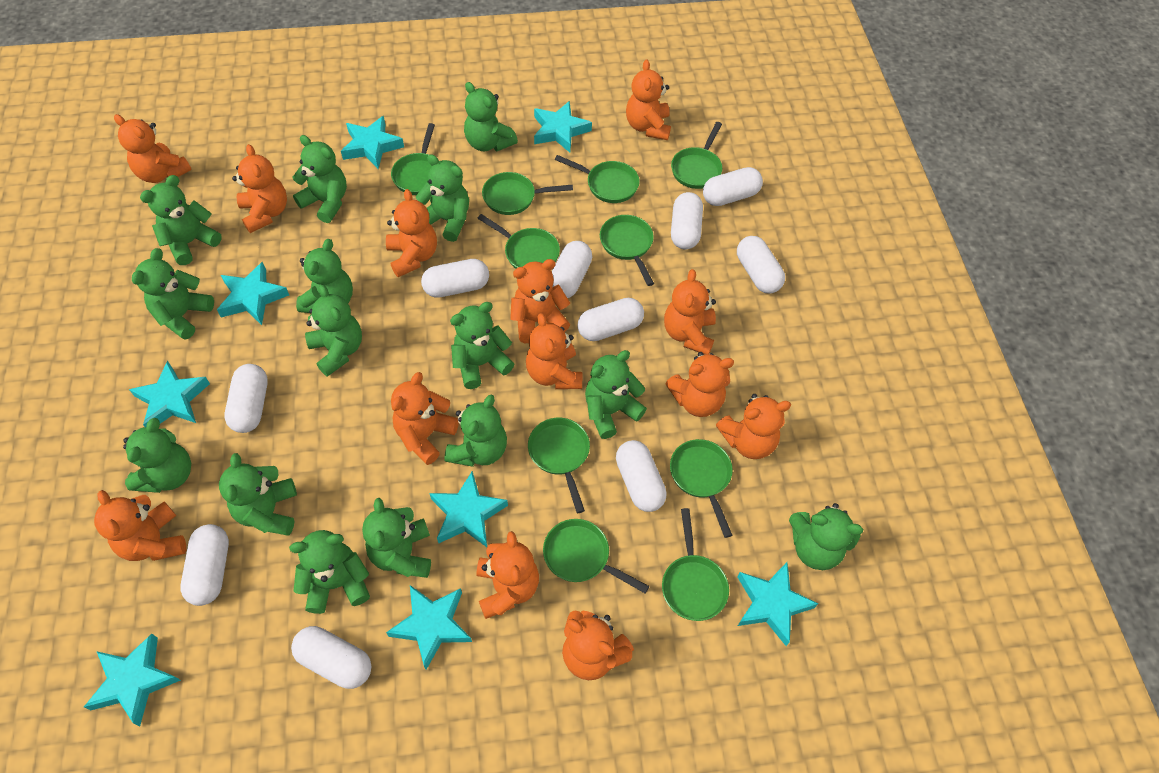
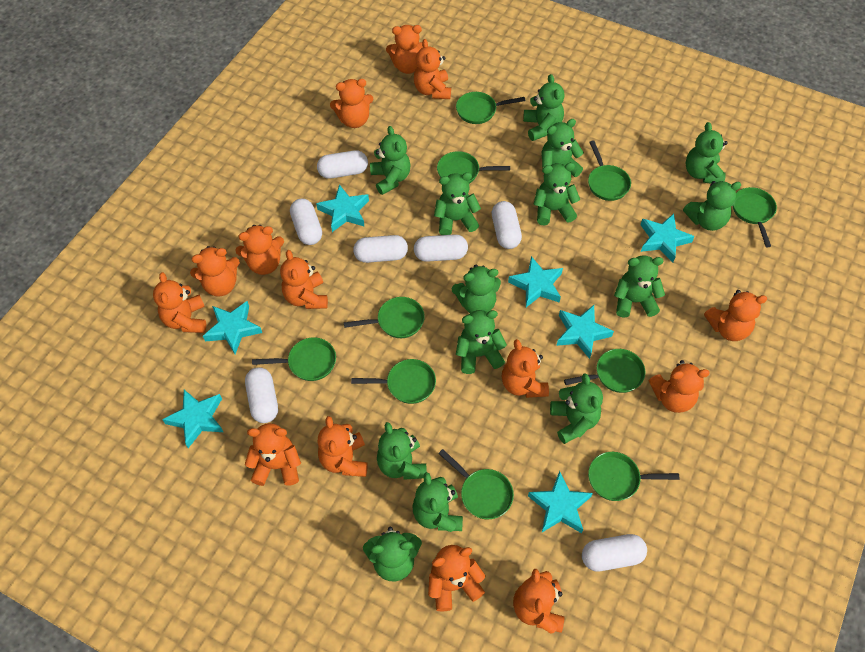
green teddy bear: 15 -> 14
orange teddy bear: 13 -> 14
turquoise star: 8 -> 7
white capsule: 10 -> 7

